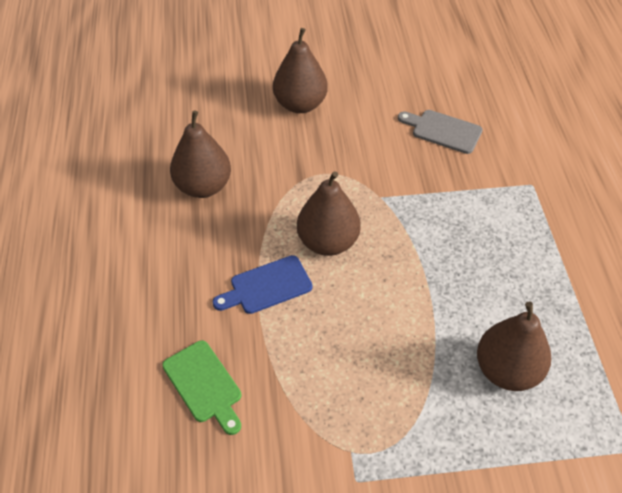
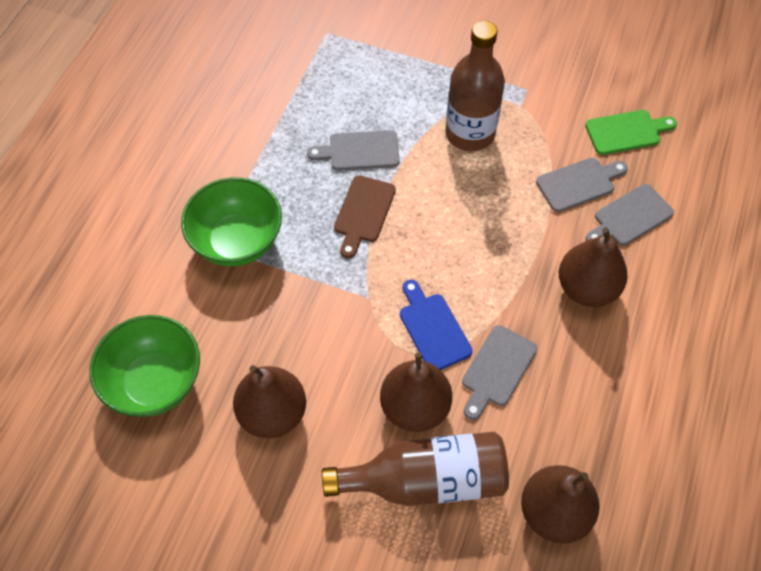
brown bottle: 0 -> 2
brown cutting board: 0 -> 1
green bowl: 0 -> 2
grey cutting board: 1 -> 4

